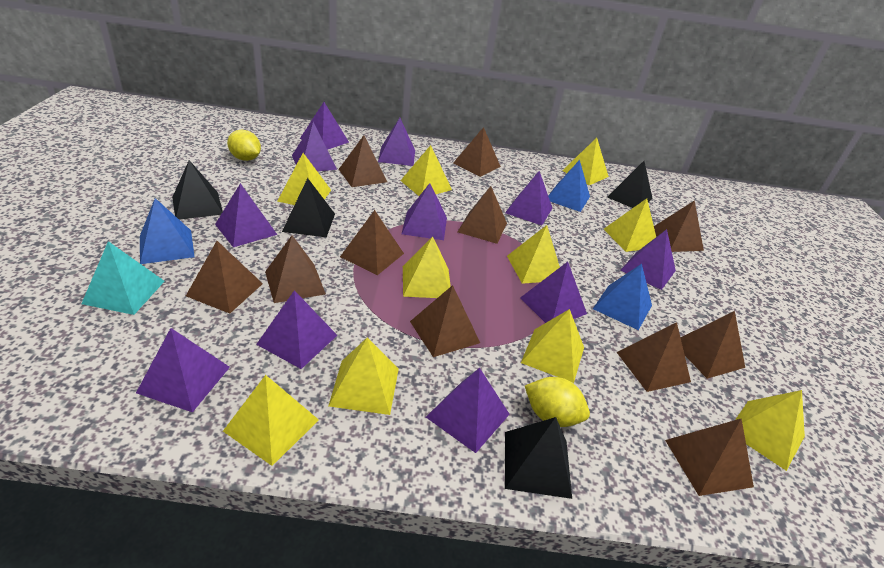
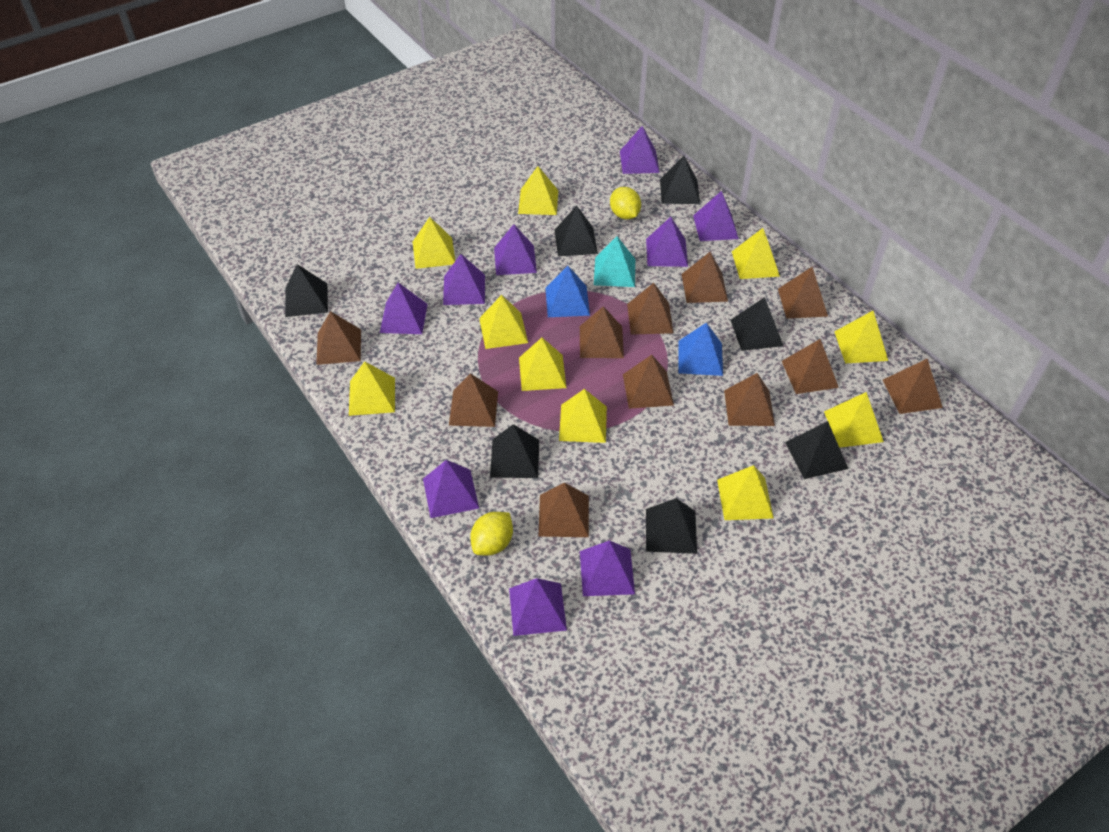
black pyramid: 4 -> 7
blue pyramid: 3 -> 2
purple pyramid: 11 -> 9

